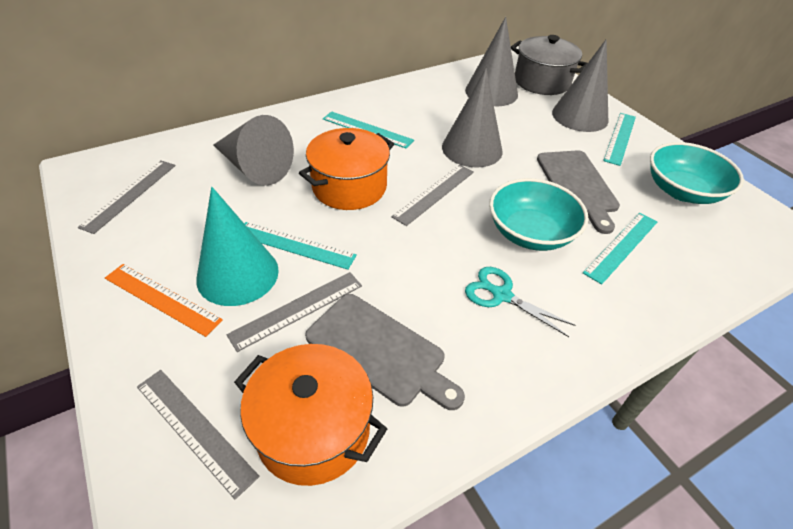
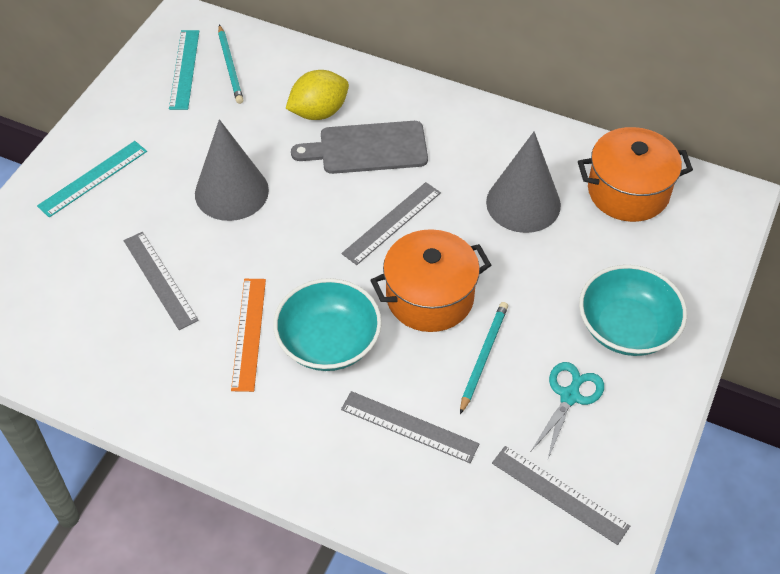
grey cone: 4 -> 2
grey cutting board: 2 -> 1
grey pot: 1 -> 0
turquoise cone: 1 -> 0
turquoise pencil: 0 -> 2
turquoise ruler: 4 -> 2
yellow lemon: 0 -> 1

